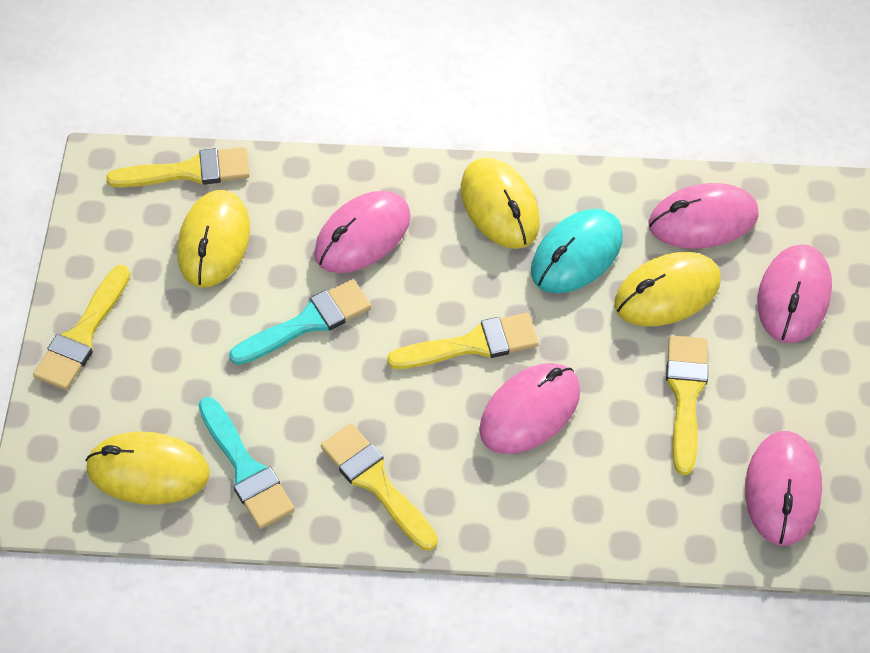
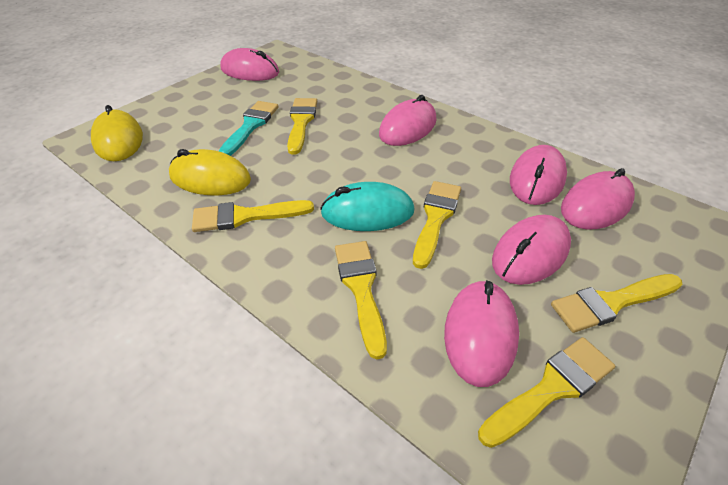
pink mouse: 5 -> 6
turquoise brush: 2 -> 1
yellow brush: 5 -> 6
yellow mouse: 4 -> 2

